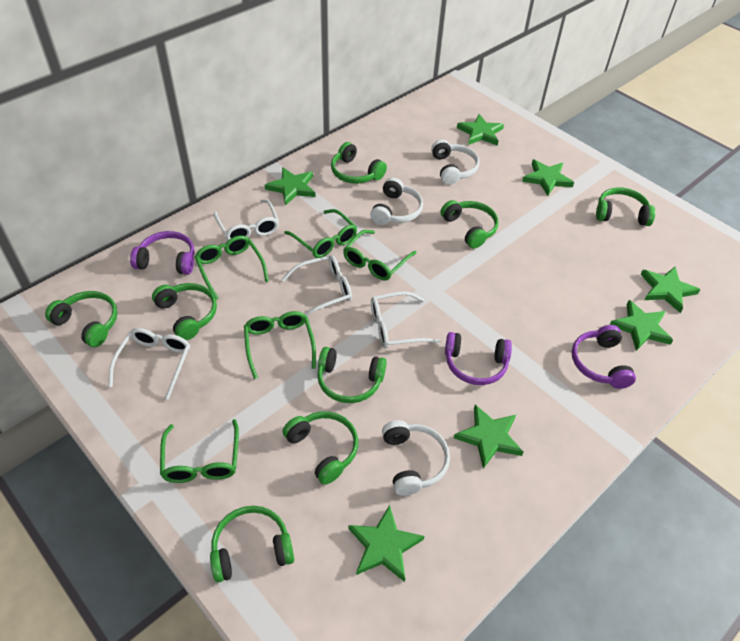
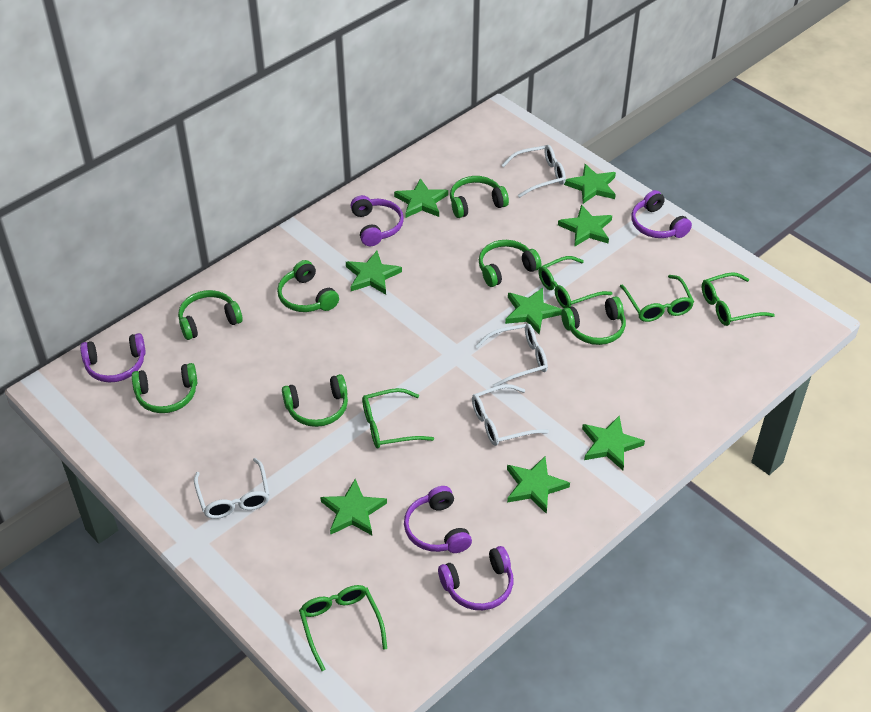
green headphones: 8 -> 7
green star: 7 -> 8
purple headphones: 3 -> 5
white headphones: 3 -> 0

